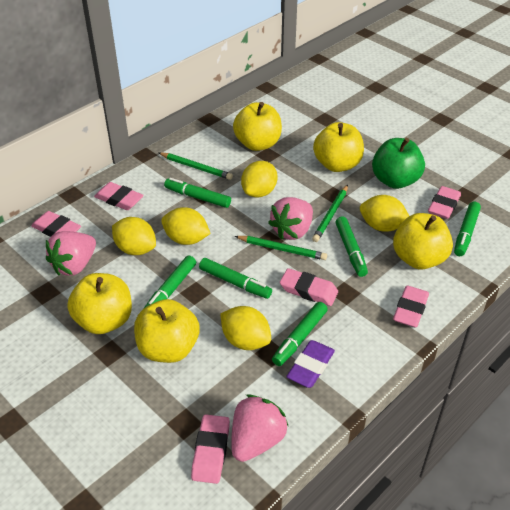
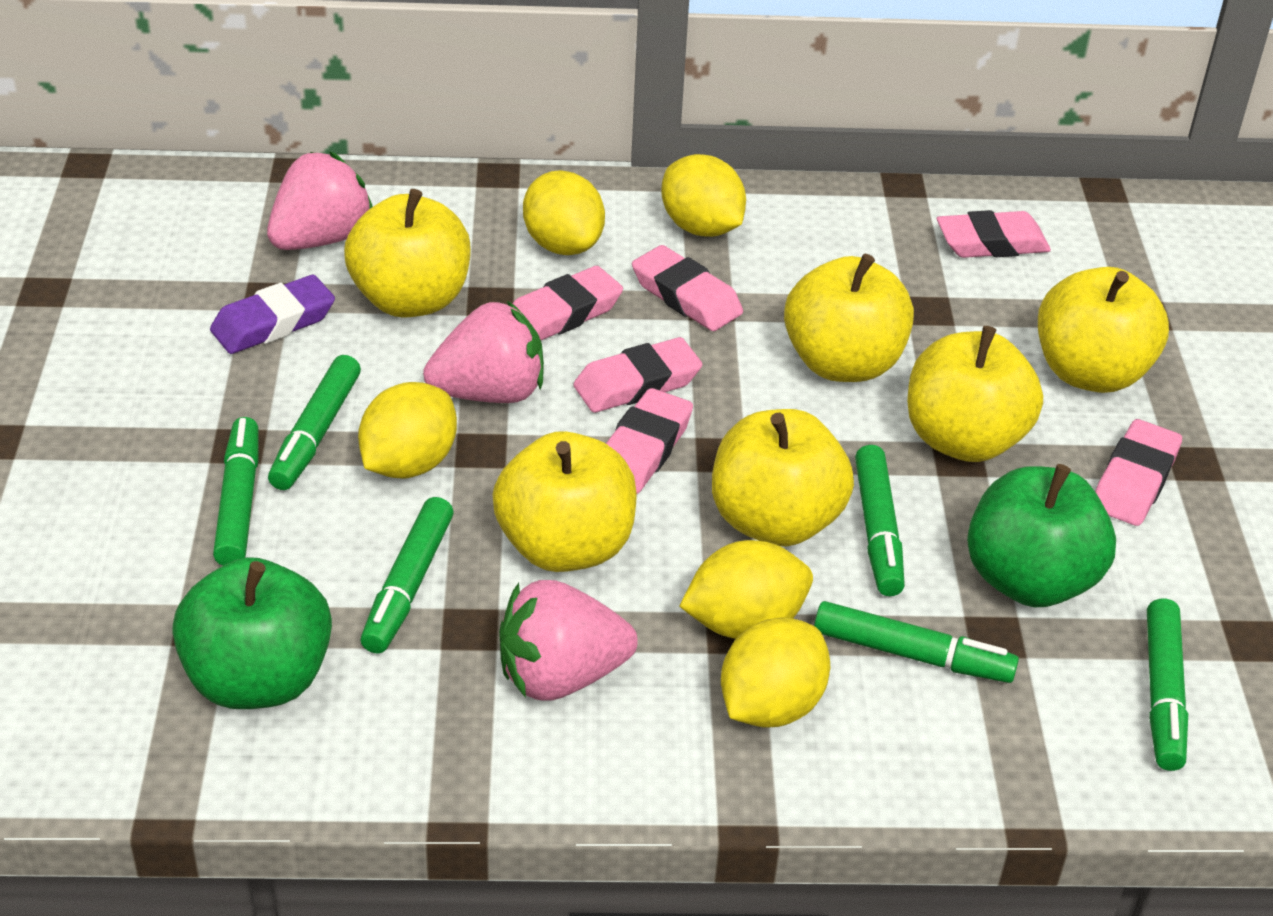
green apple: 1 -> 2
green pencil: 3 -> 0
yellow apple: 5 -> 6

